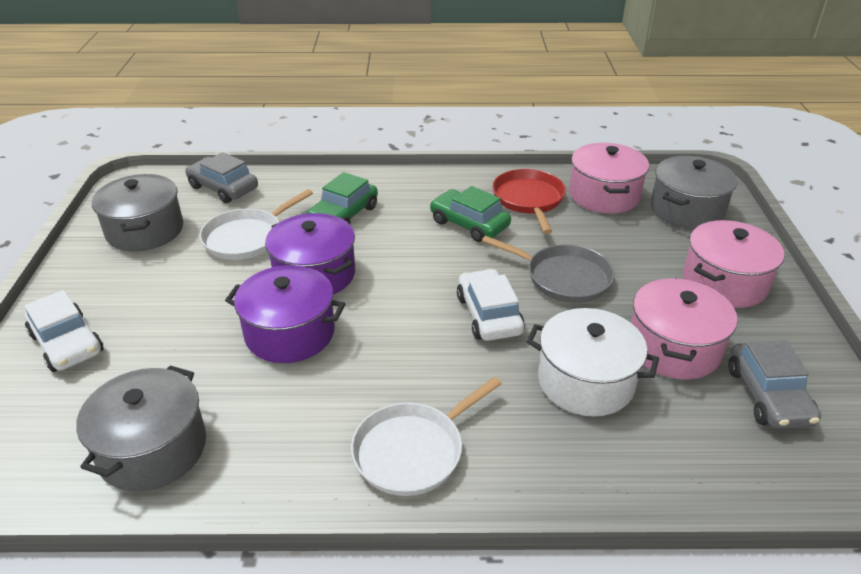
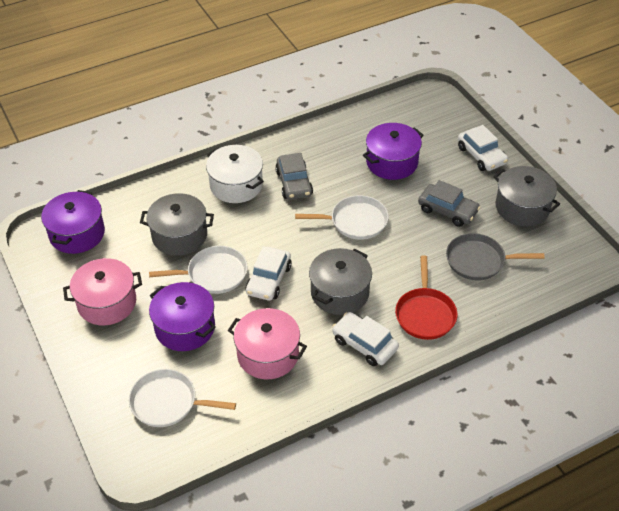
green car: 2 -> 0
pink pot: 3 -> 2
purple pot: 2 -> 3
white car: 2 -> 3
white pan: 2 -> 3

